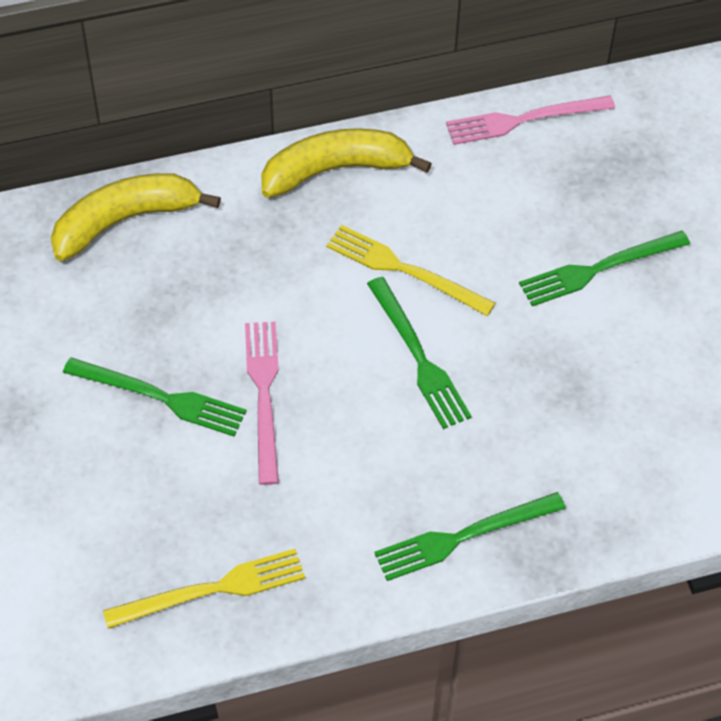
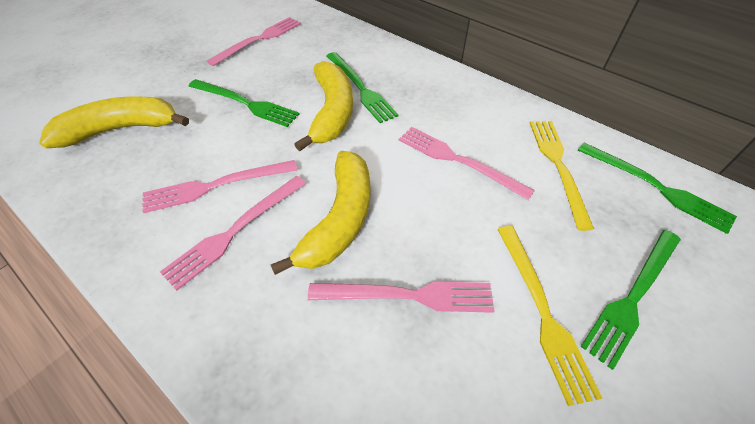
pink fork: 2 -> 5
yellow banana: 2 -> 3

